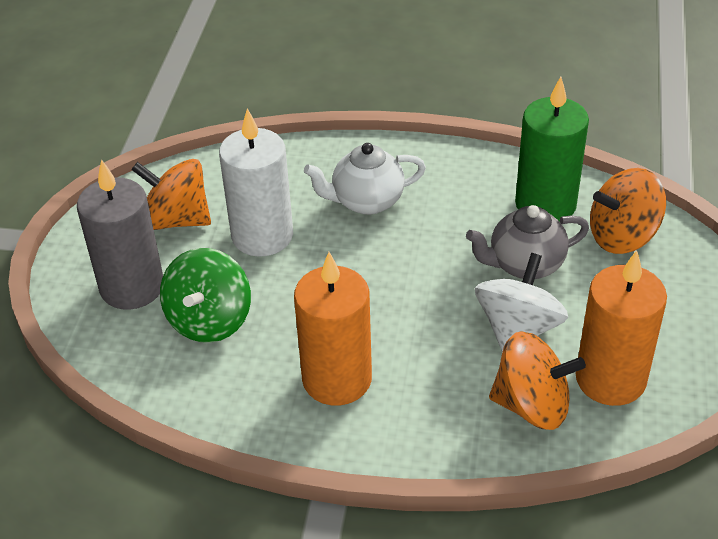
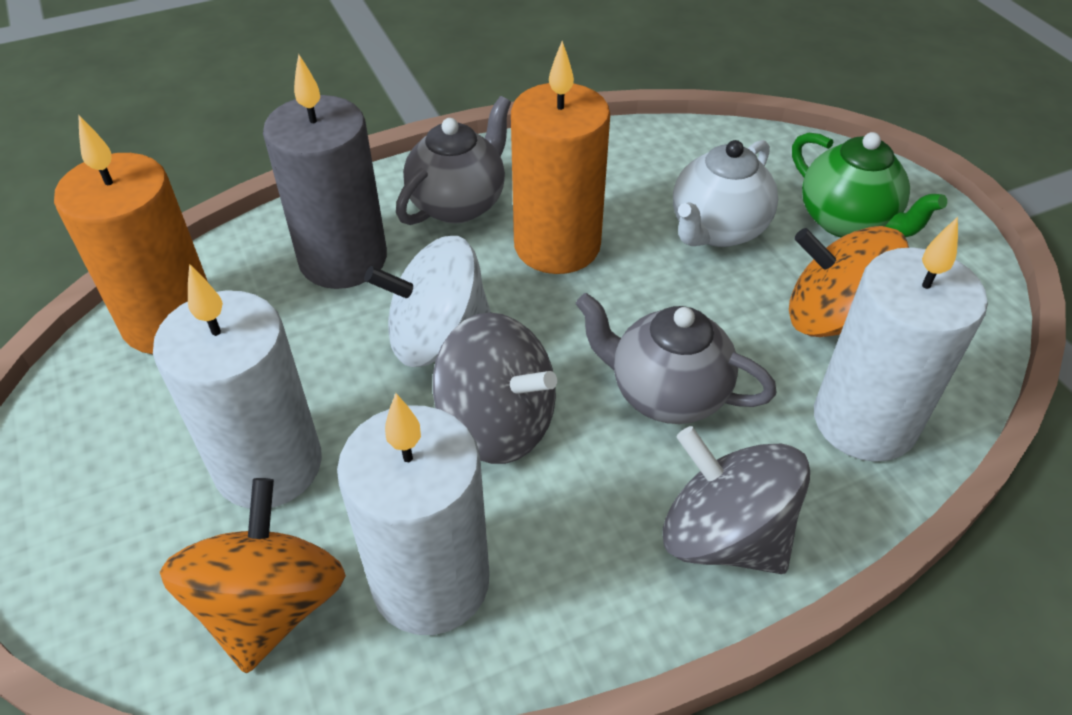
green candle: 1 -> 0
green spinning top: 1 -> 0
green teapot: 0 -> 1
grey spinning top: 0 -> 2
grey teapot: 1 -> 2
orange spinning top: 3 -> 2
white candle: 1 -> 3

